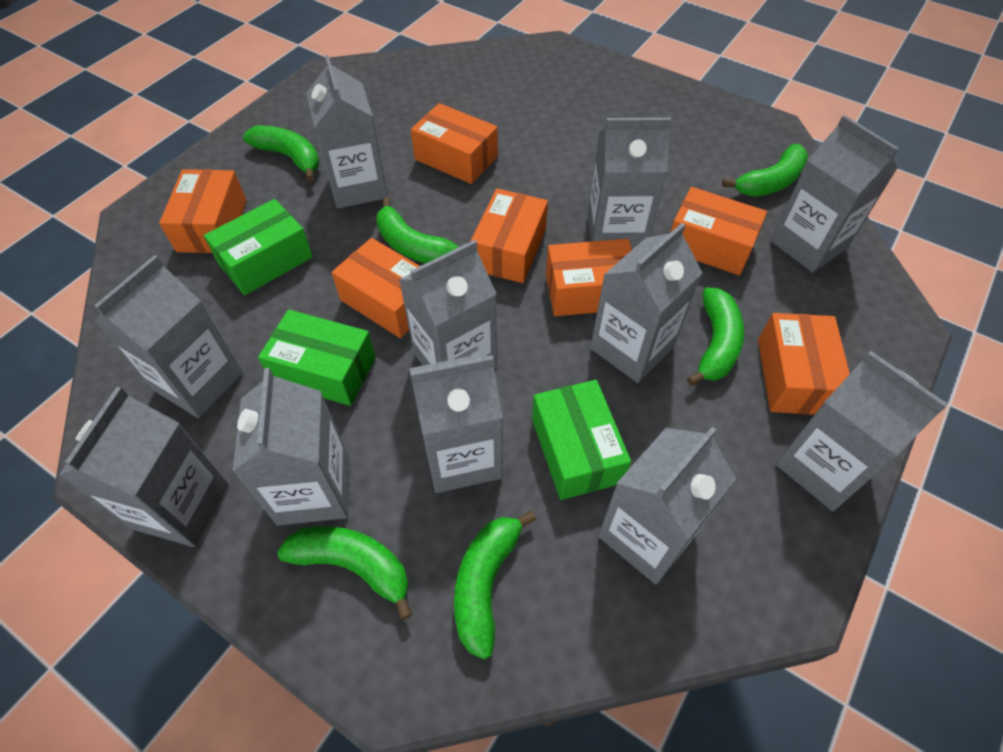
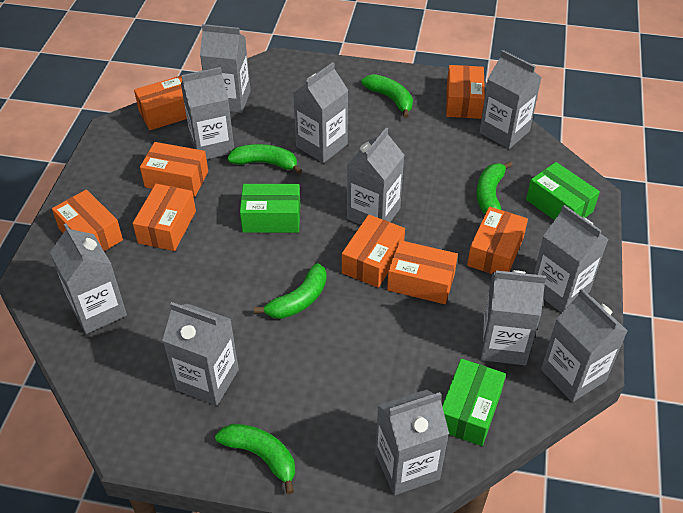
green banana: 6 -> 5
orange box: 7 -> 8

